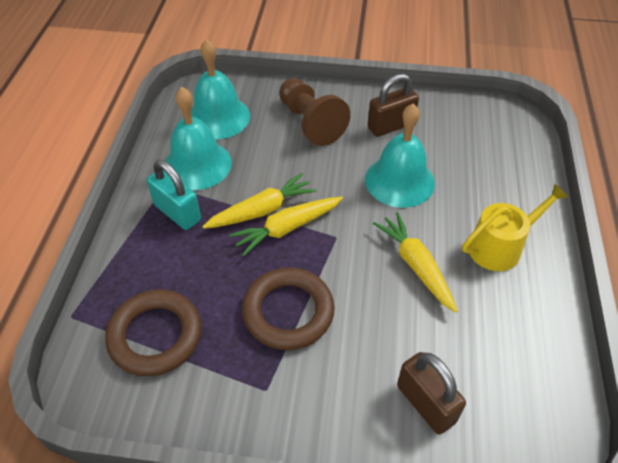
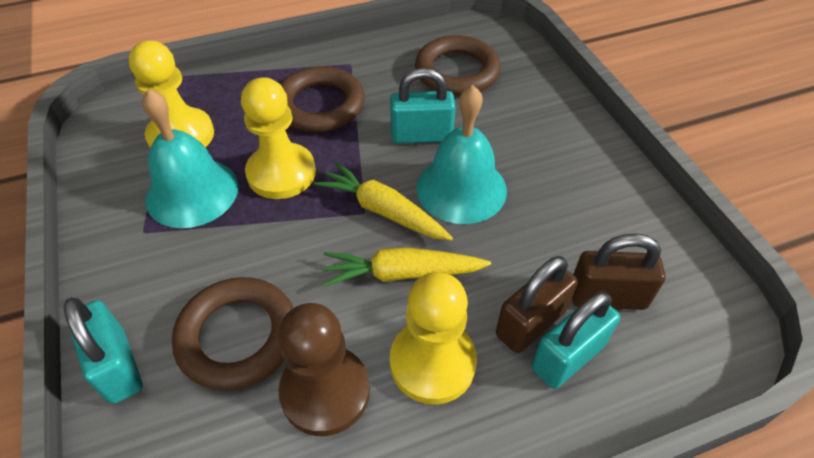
brown ring: 2 -> 3
turquoise bell: 3 -> 2
turquoise padlock: 1 -> 3
yellow carrot: 3 -> 2
yellow pawn: 0 -> 3
yellow watering can: 1 -> 0

